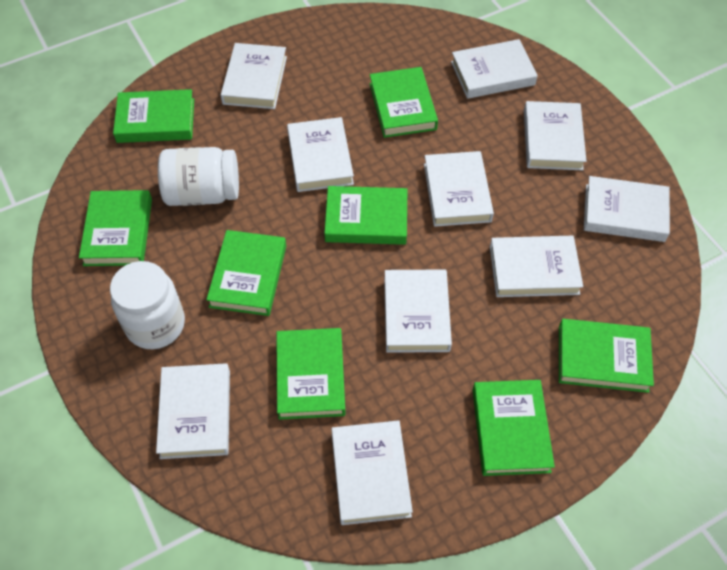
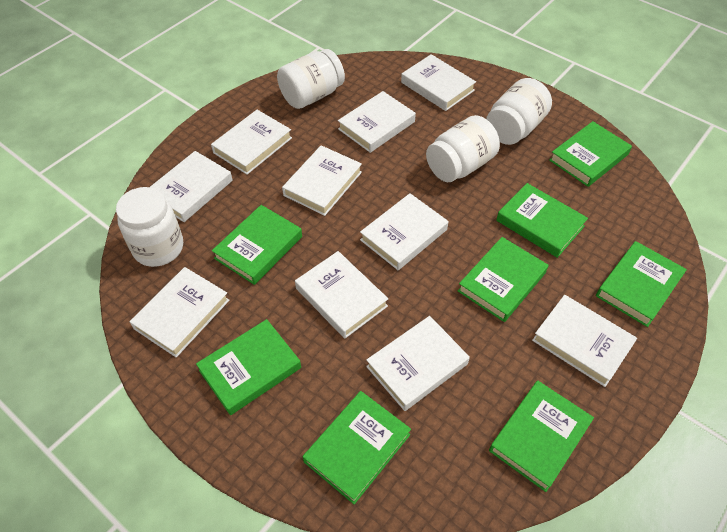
white jar: 2 -> 4

